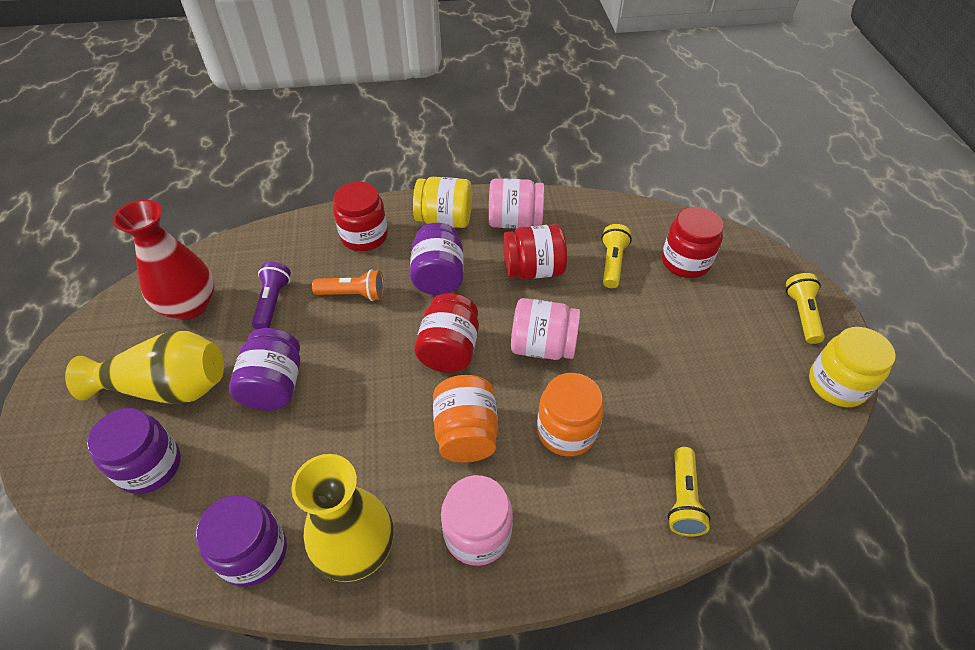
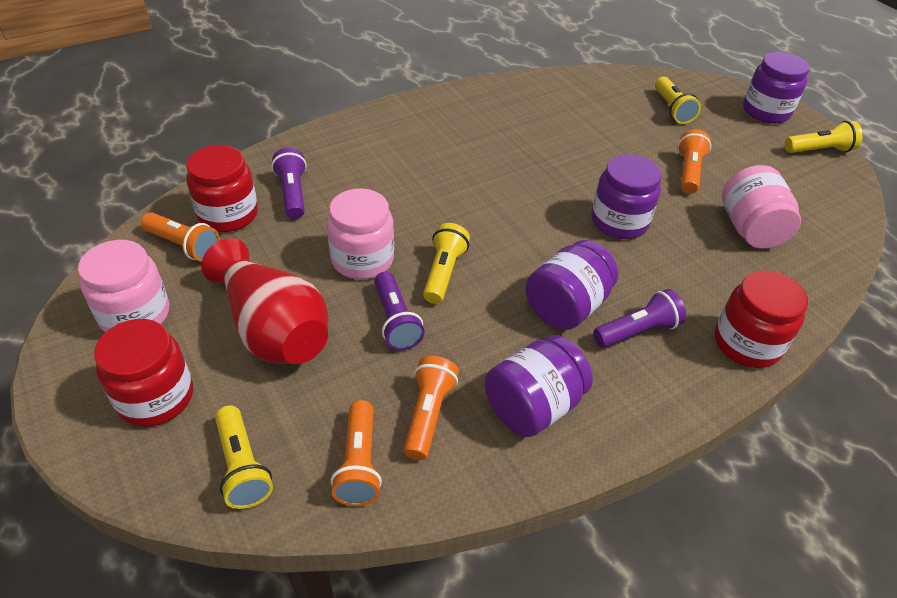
orange flashlight: 1 -> 4
orange jar: 2 -> 0
purple flashlight: 1 -> 3
red jar: 4 -> 3
yellow flashlight: 3 -> 4
yellow jar: 2 -> 0
yellow vase: 2 -> 0

